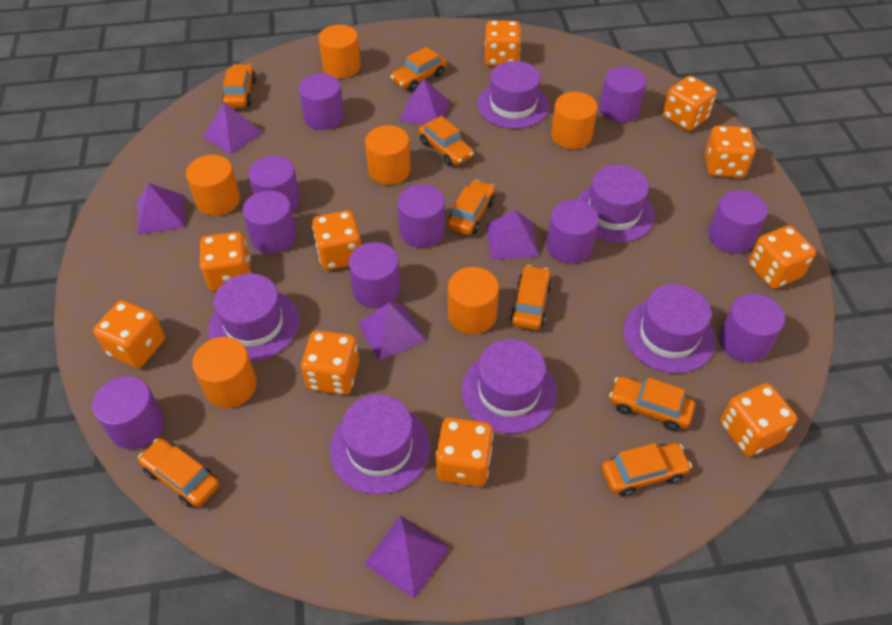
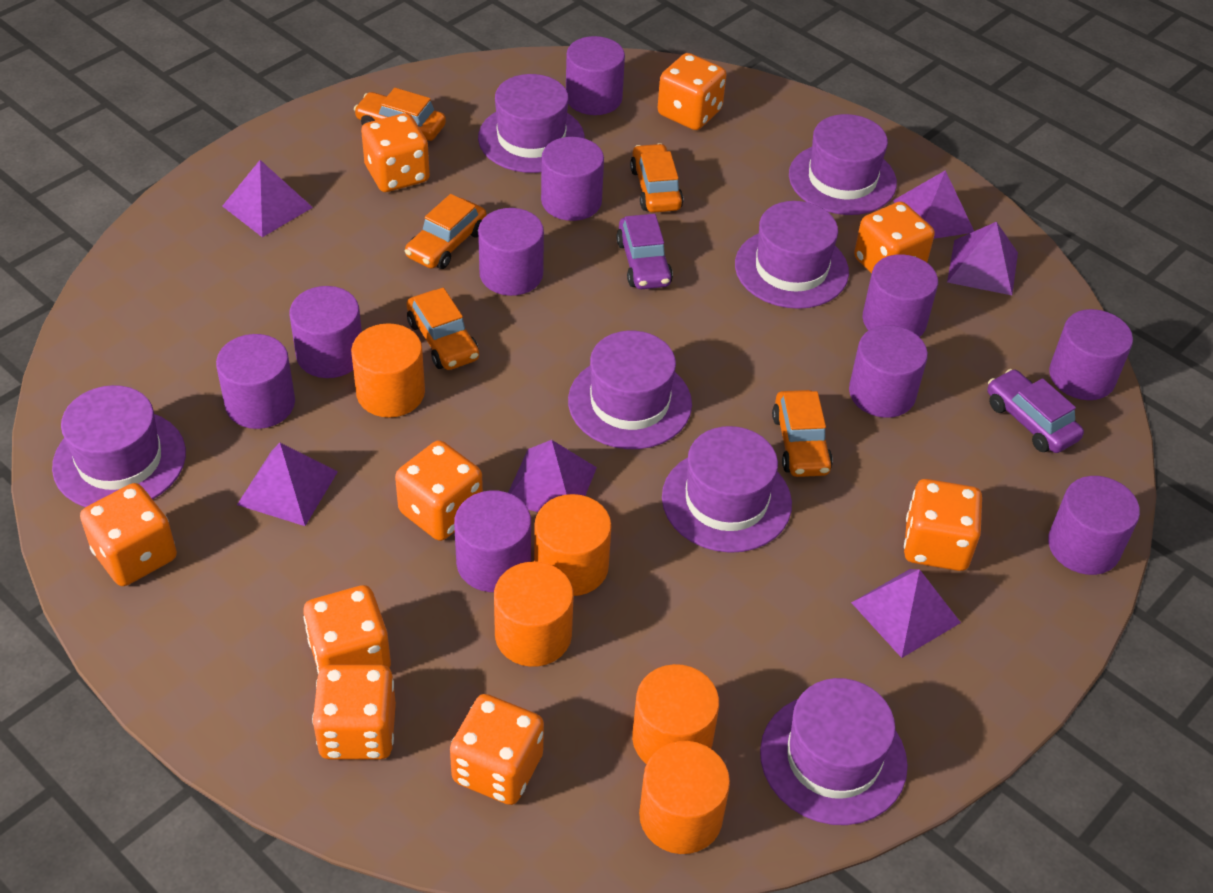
orange car: 8 -> 5
orange cylinder: 6 -> 5
orange dice: 10 -> 9
purple car: 0 -> 2
purple hat: 6 -> 7

